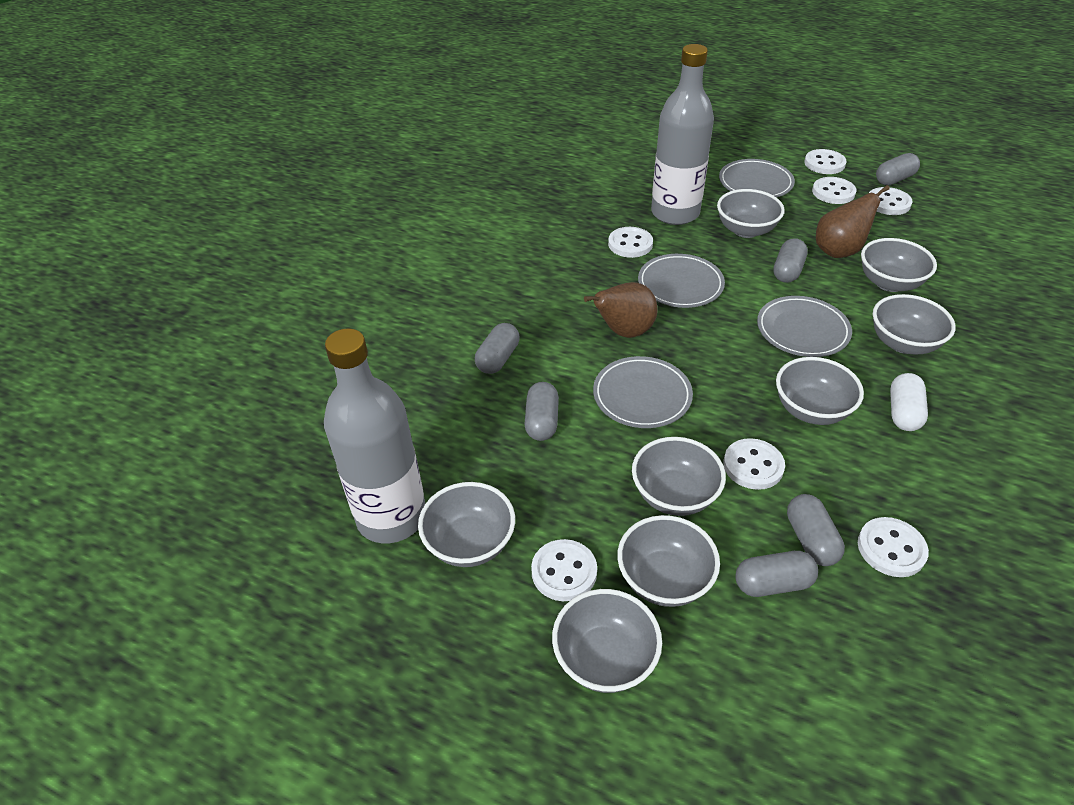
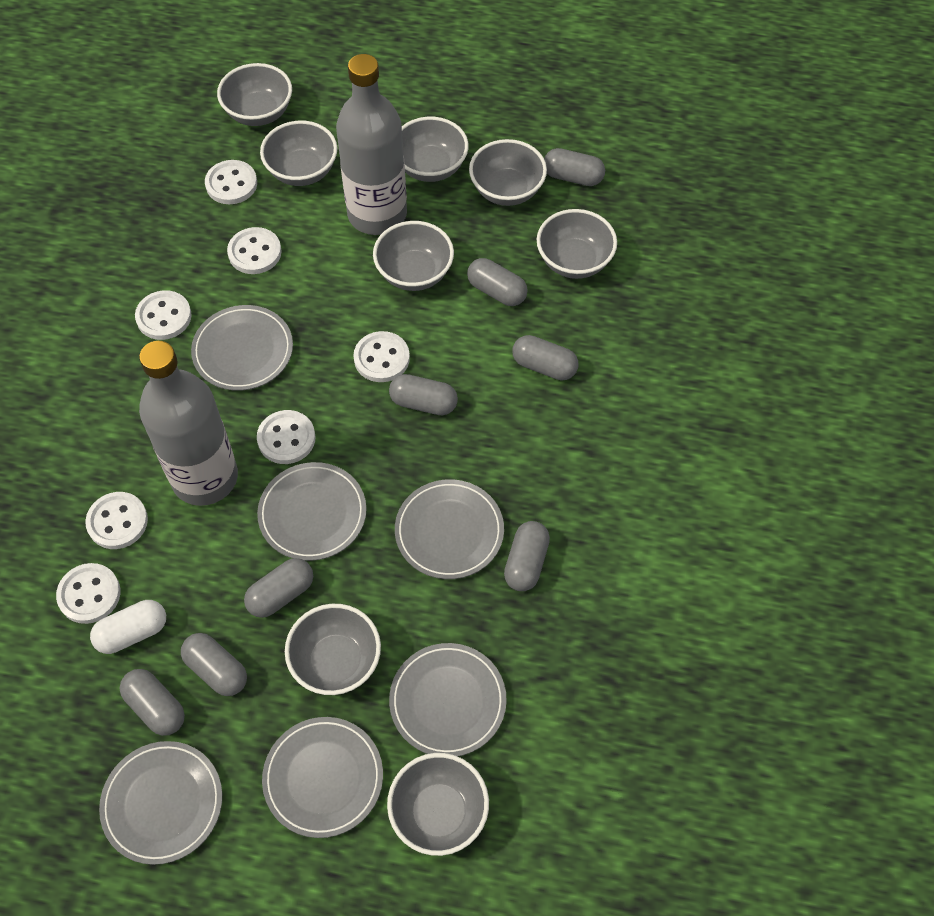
brown pear: 2 -> 0
grey capsule: 6 -> 8
grey plate: 4 -> 6

